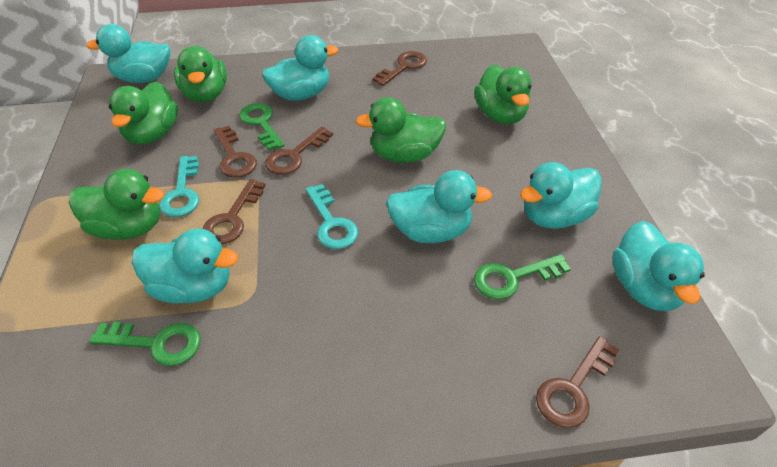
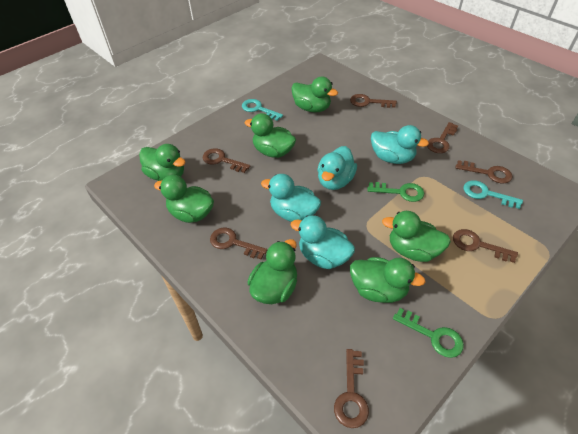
brown key: 5 -> 7
green duck: 5 -> 7
green key: 3 -> 2
turquoise duck: 6 -> 4

